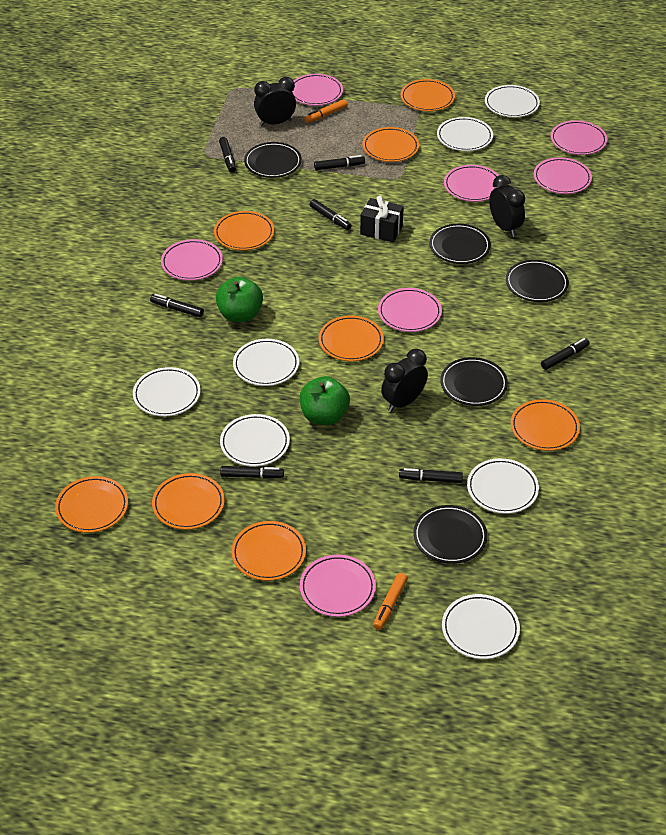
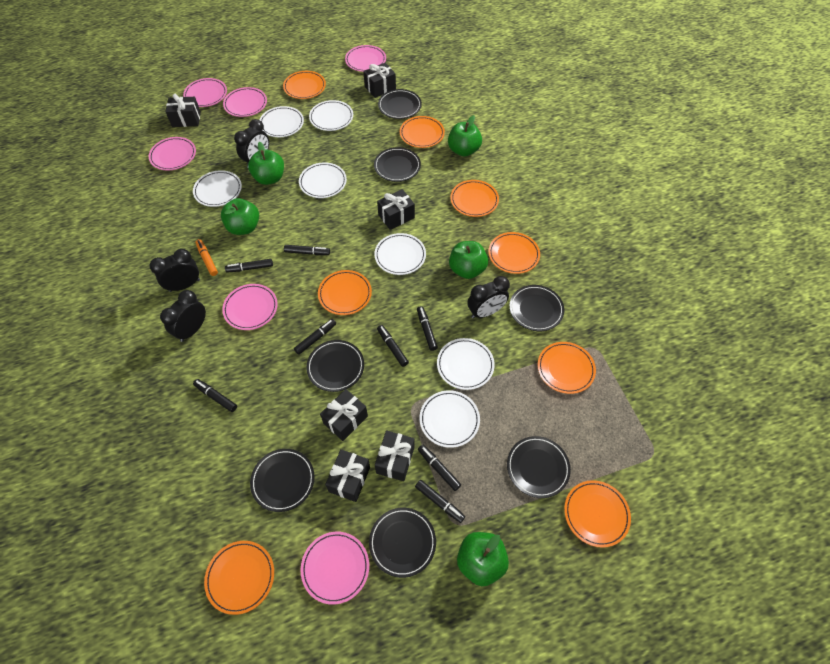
black clock: 3 -> 4
black gift: 1 -> 6
black marker: 7 -> 8
black plate: 5 -> 7
green apple: 2 -> 5
orange marker: 2 -> 1
pink plate: 7 -> 6

